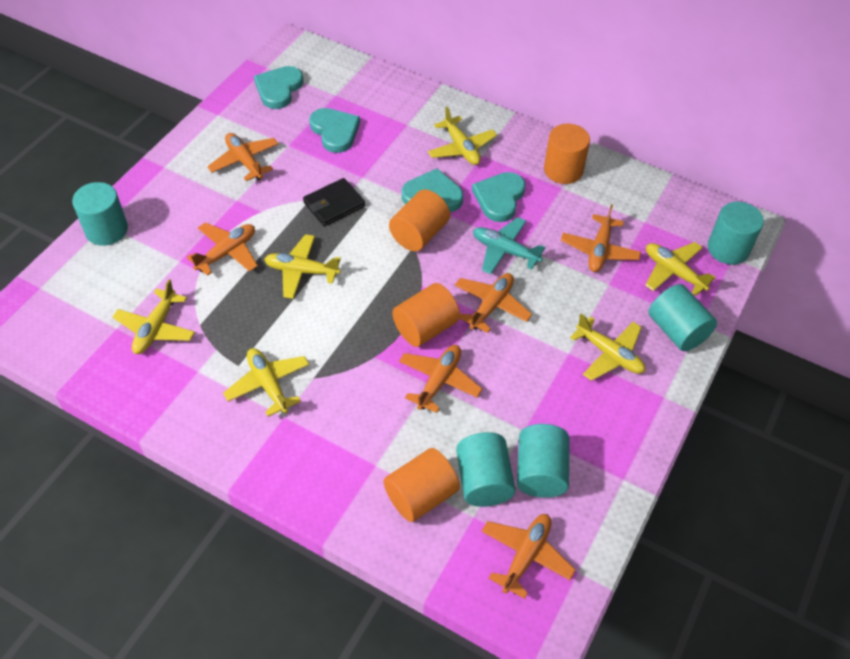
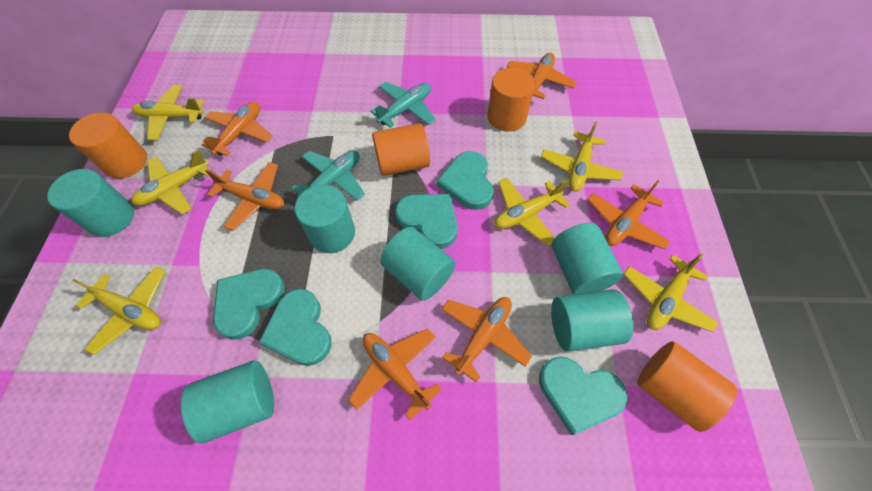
black wallet: 1 -> 0
turquoise cylinder: 5 -> 6
turquoise heart: 4 -> 5
turquoise plane: 1 -> 2

